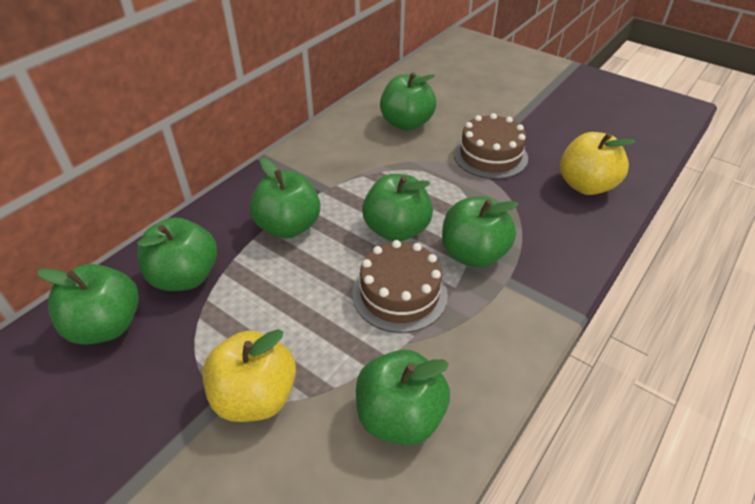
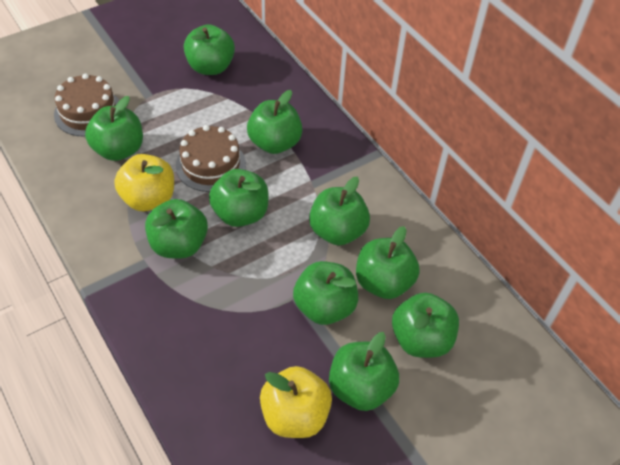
green apple: 7 -> 10

